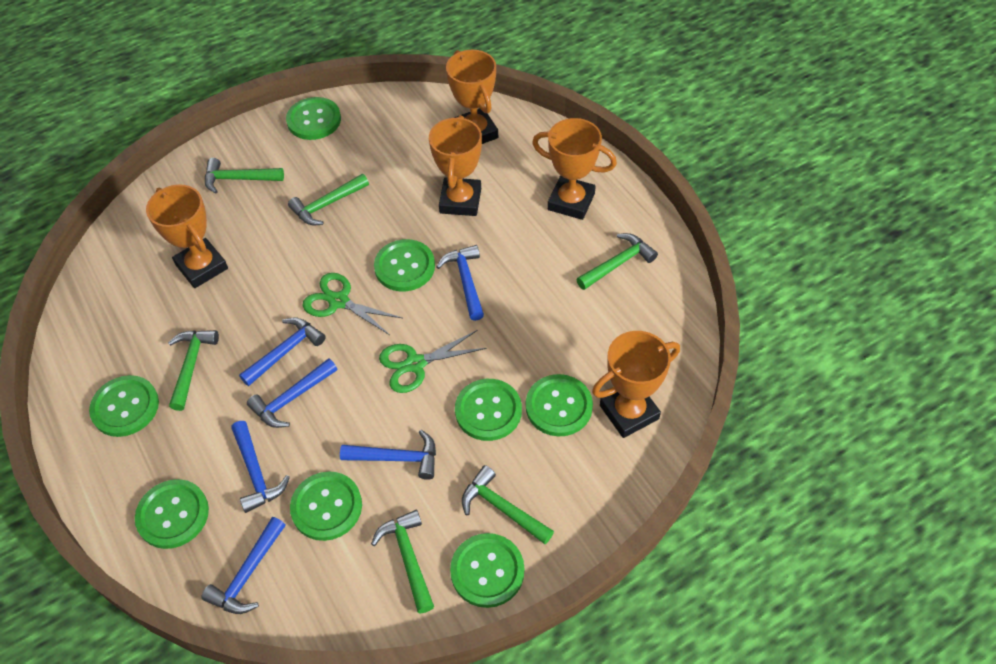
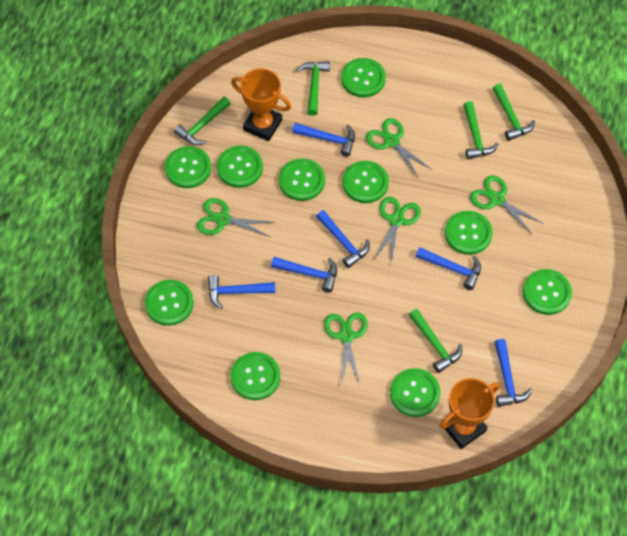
green button: 8 -> 10
green hammer: 6 -> 5
green scissors: 2 -> 5
orange trophy: 5 -> 2

